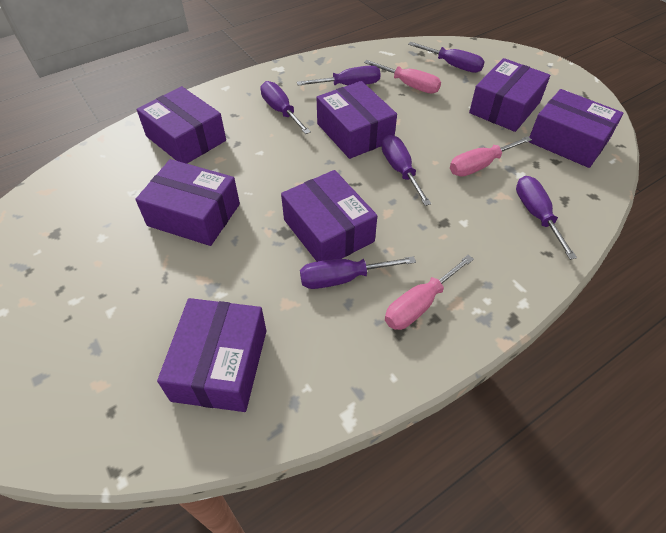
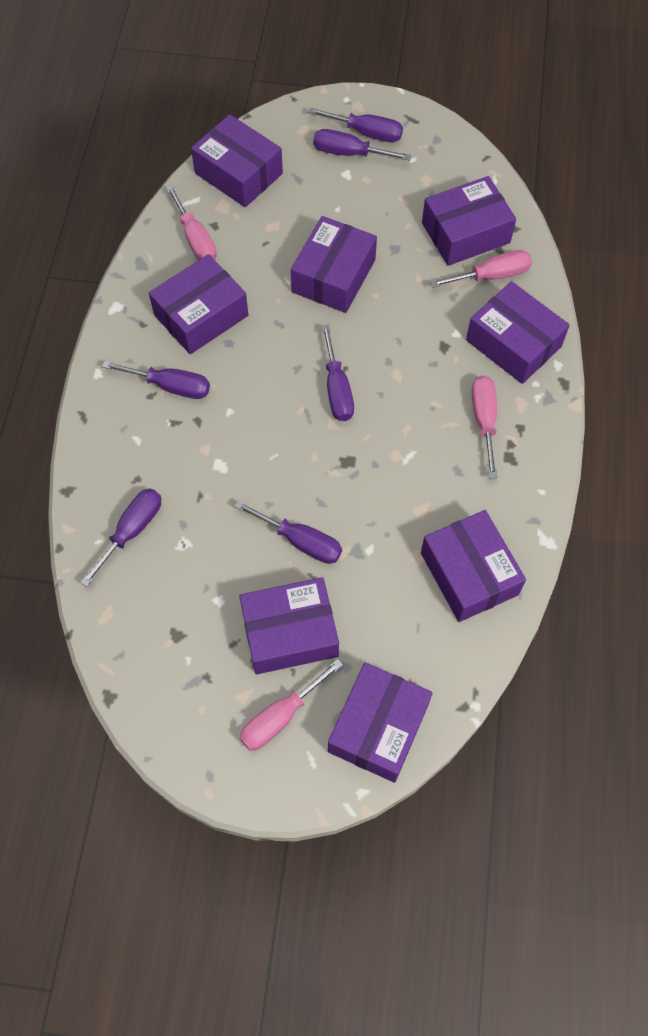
pink screwdriver: 3 -> 4
purple box: 7 -> 8

